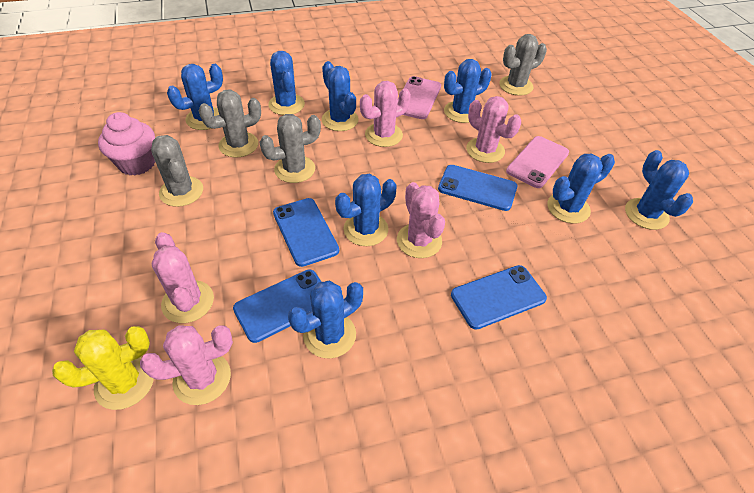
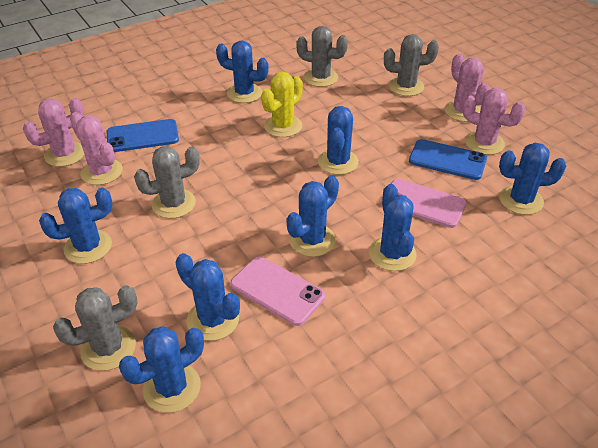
blue phone: 4 -> 2
pink cactus: 5 -> 4
pink cupcake: 1 -> 0

